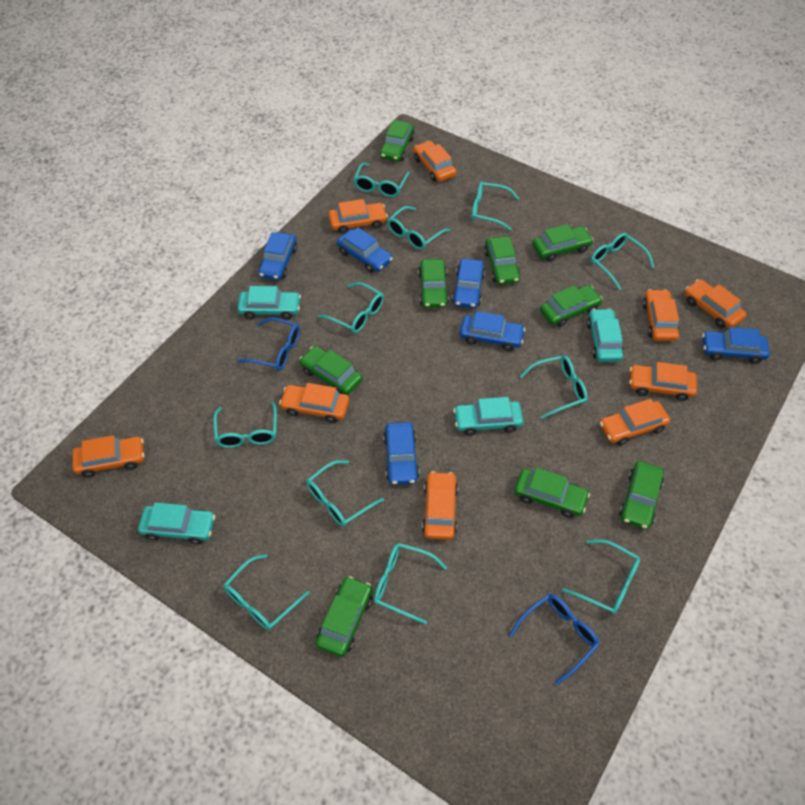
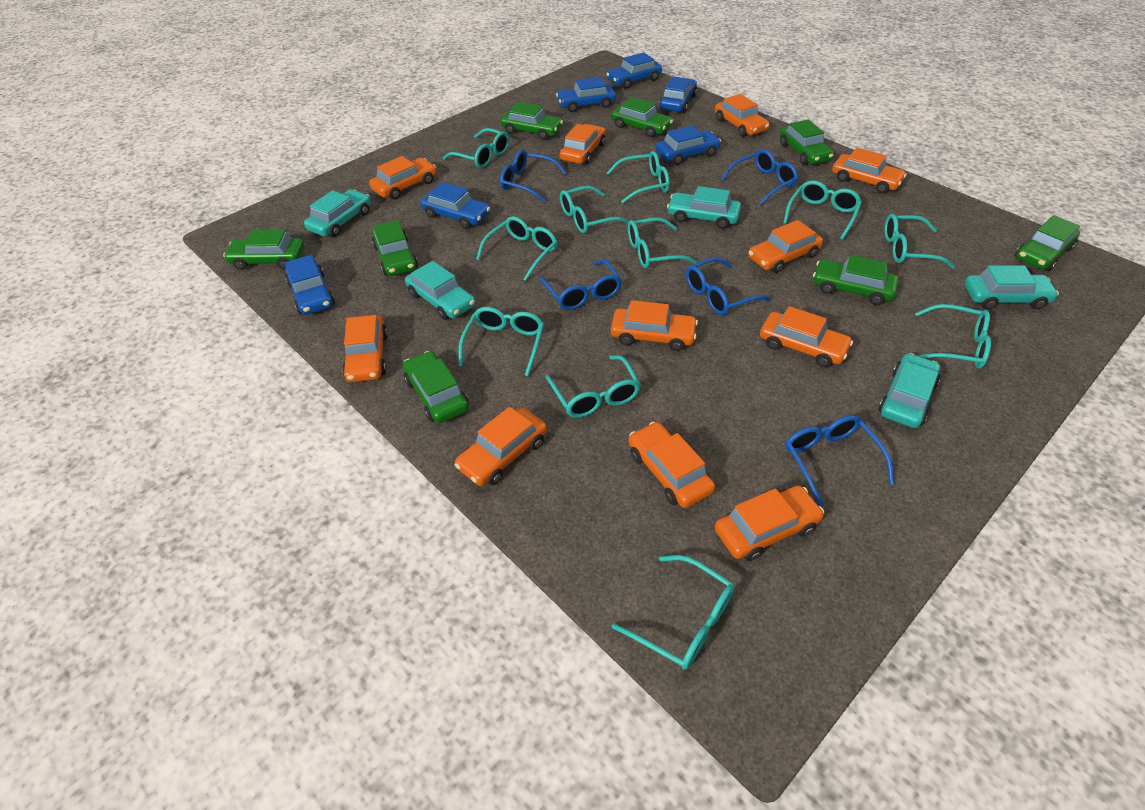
blue glasses: 2 -> 5
green car: 9 -> 8
orange car: 9 -> 11
turquoise car: 4 -> 5

